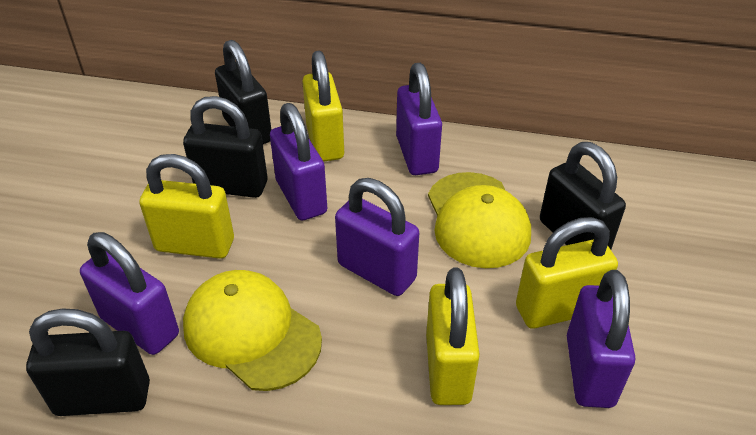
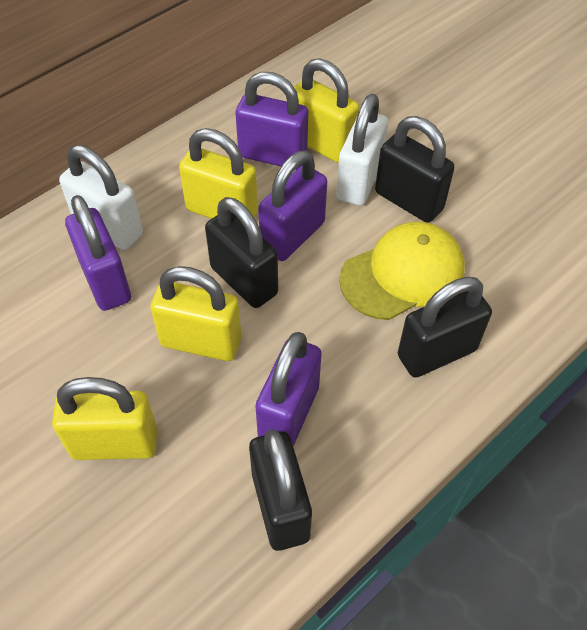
purple padlock: 5 -> 4
white padlock: 0 -> 2
yellow cap: 2 -> 1

